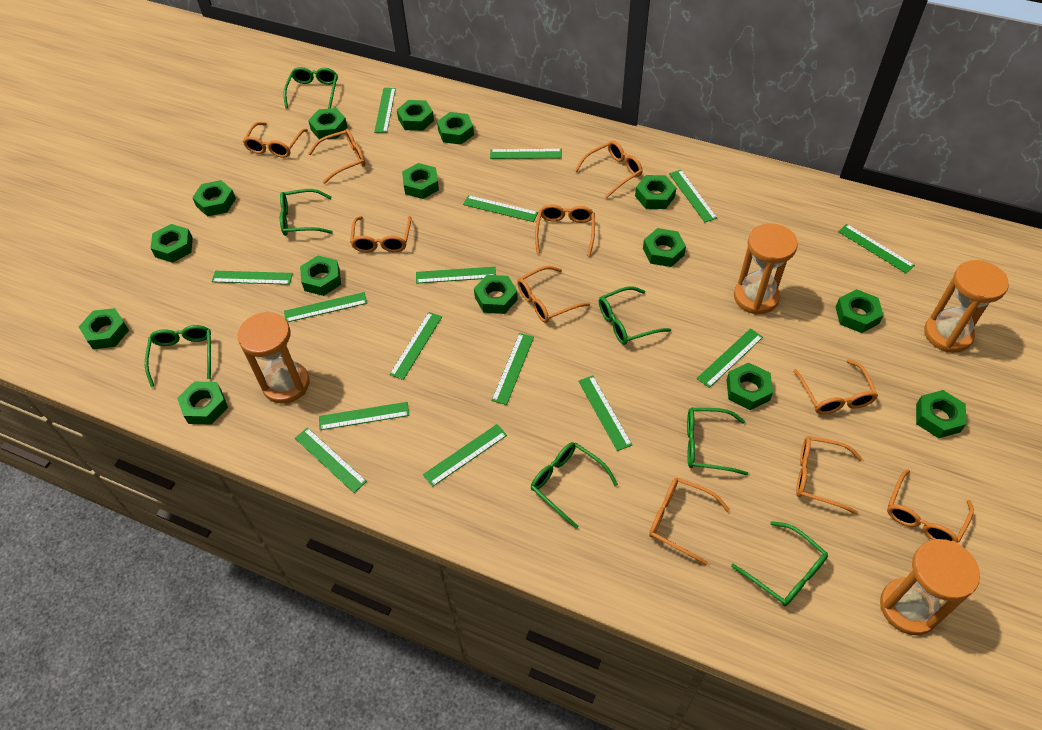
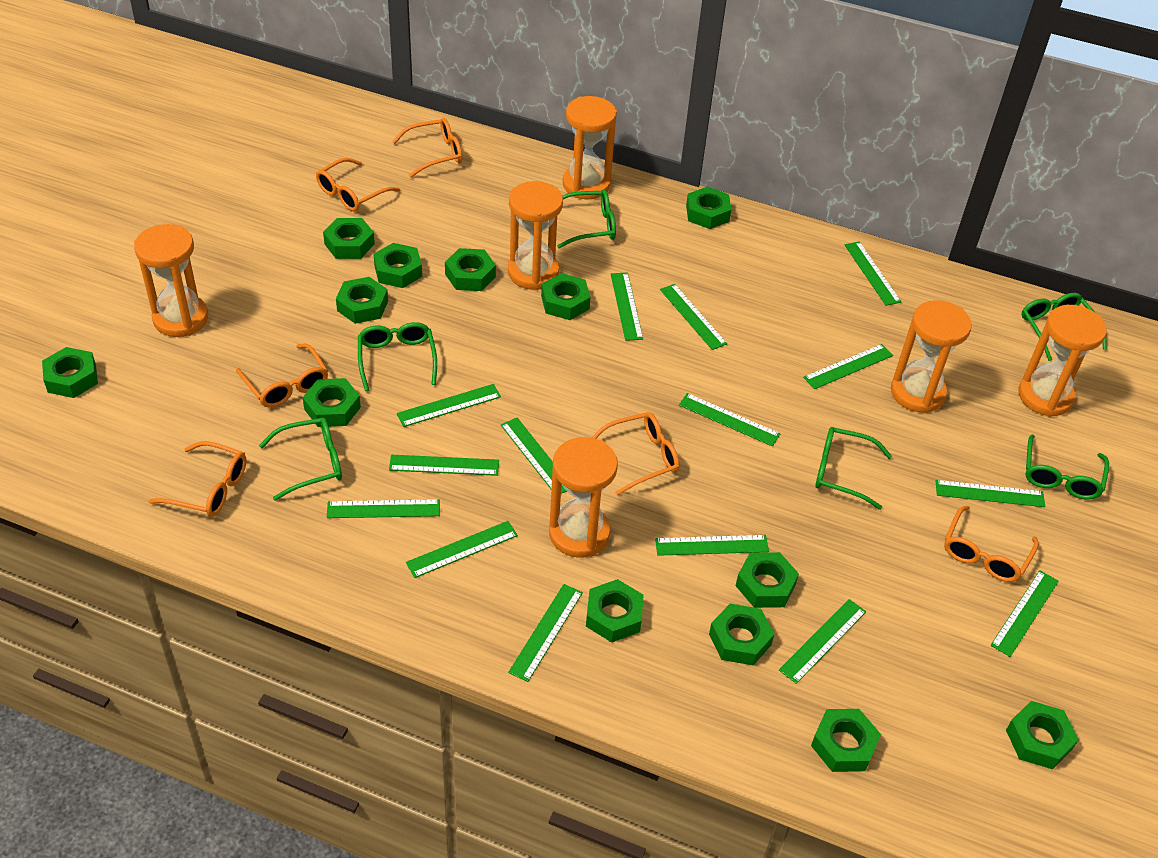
green glasses: 7 -> 6
green nut: 15 -> 13
orange glasses: 10 -> 6
orange hourglass: 4 -> 6

